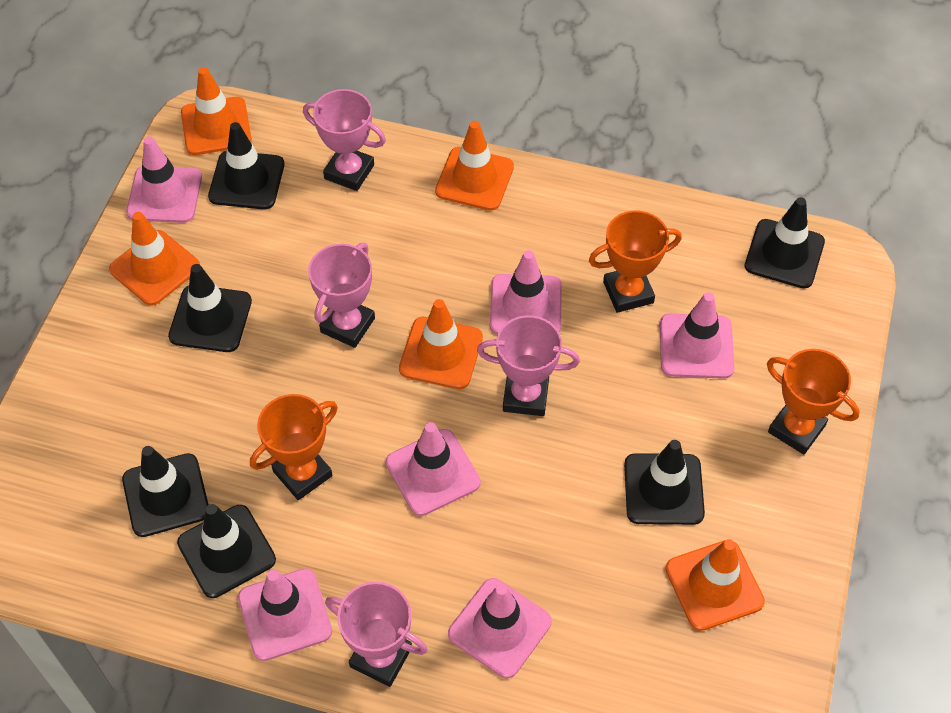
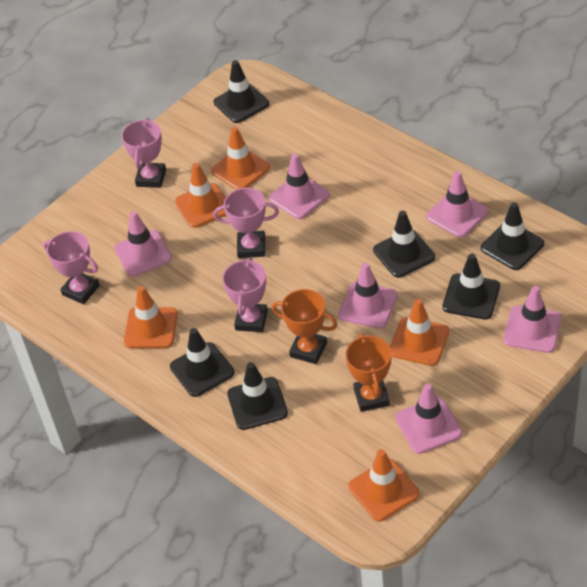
orange trophy: 3 -> 2

